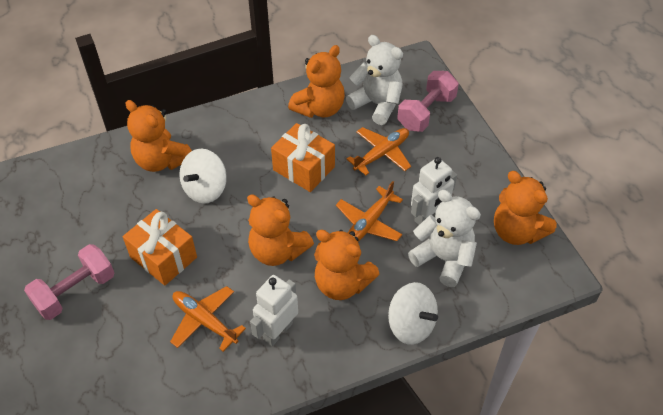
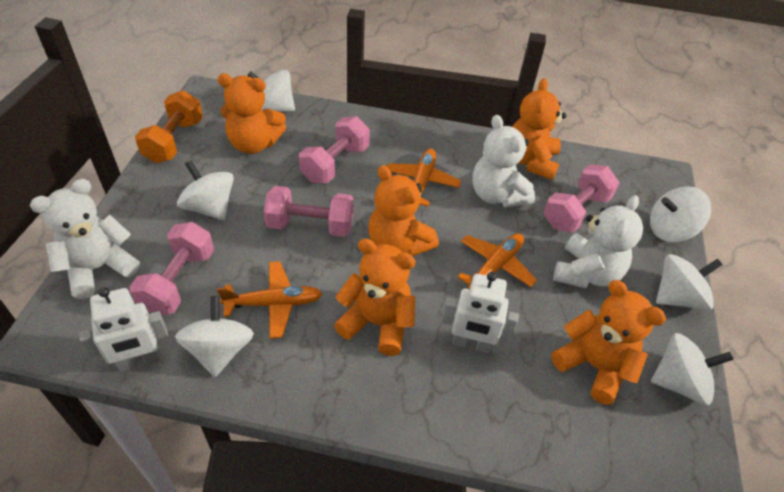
orange dumbbell: 0 -> 1
orange gift: 2 -> 0
pink dumbbell: 2 -> 4
white spinning top: 2 -> 6
white teddy bear: 2 -> 3

